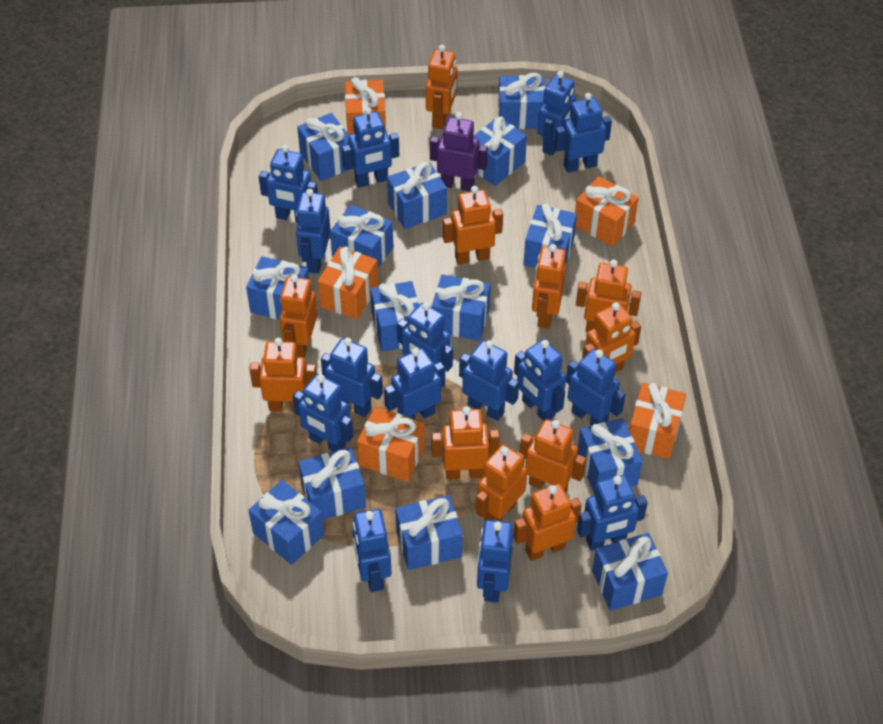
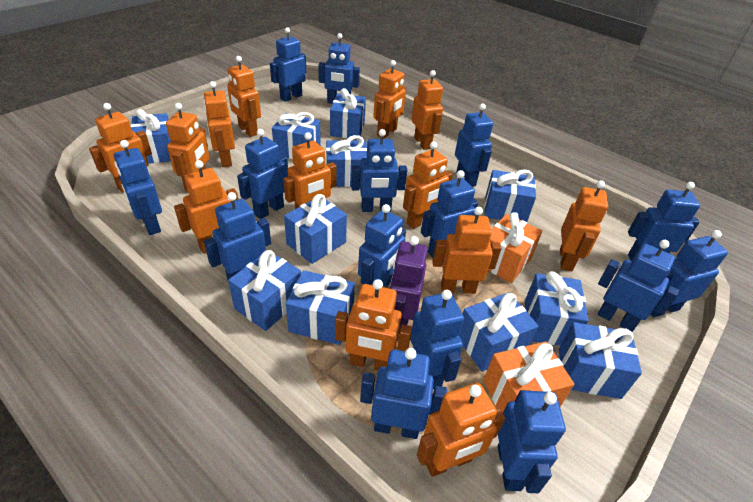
blue gift: 14 -> 11
orange gift: 5 -> 2
orange robot: 11 -> 13

